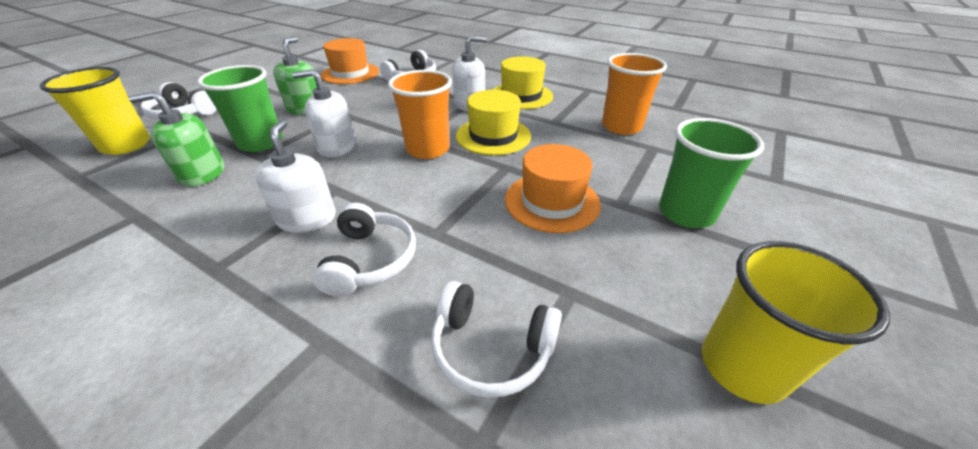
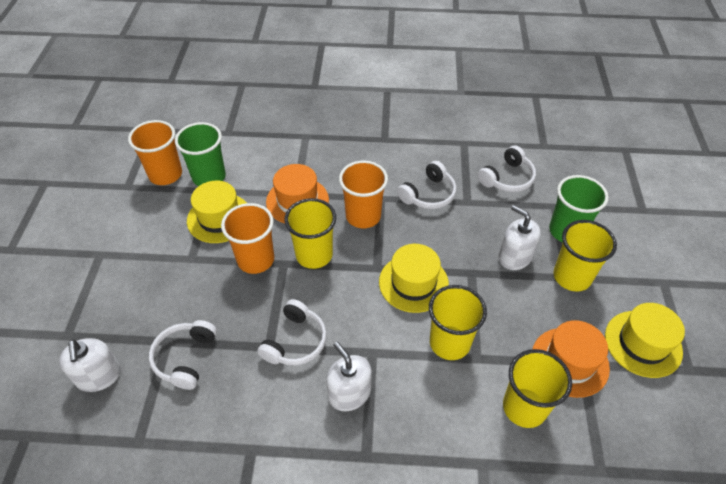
green soap dispenser: 2 -> 0
orange cup: 2 -> 3
yellow cup: 2 -> 4
yellow hat: 2 -> 3

